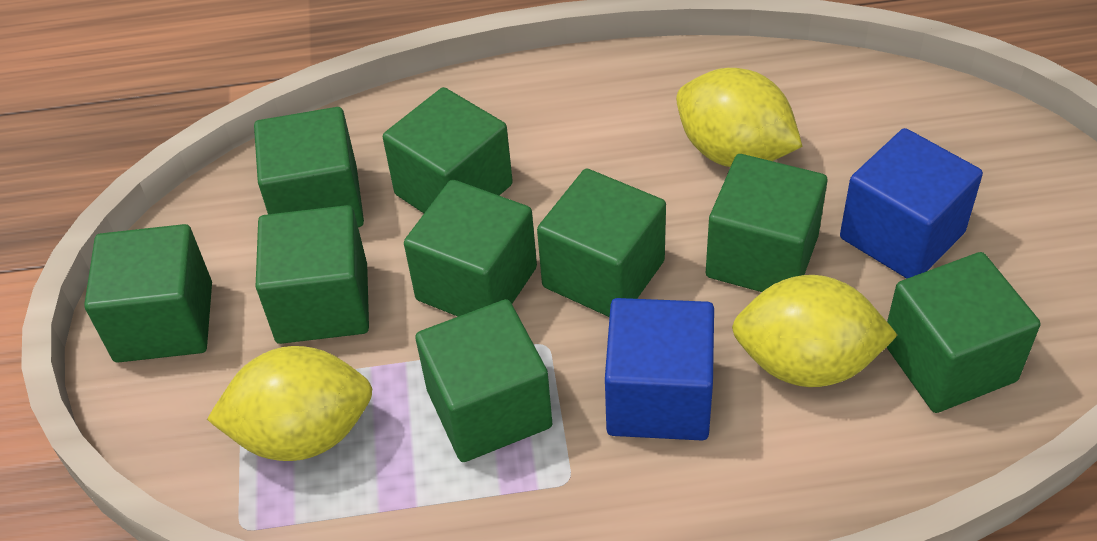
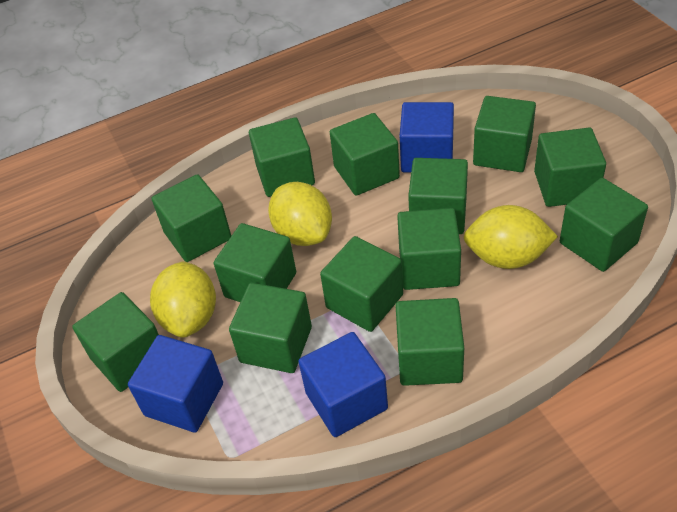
blue cube: 2 -> 3
green cube: 9 -> 13

